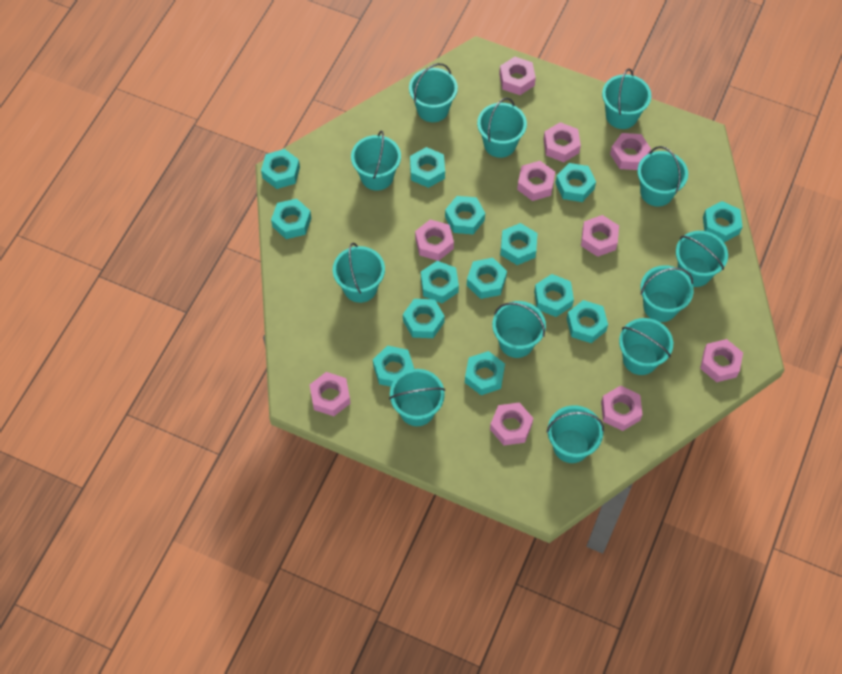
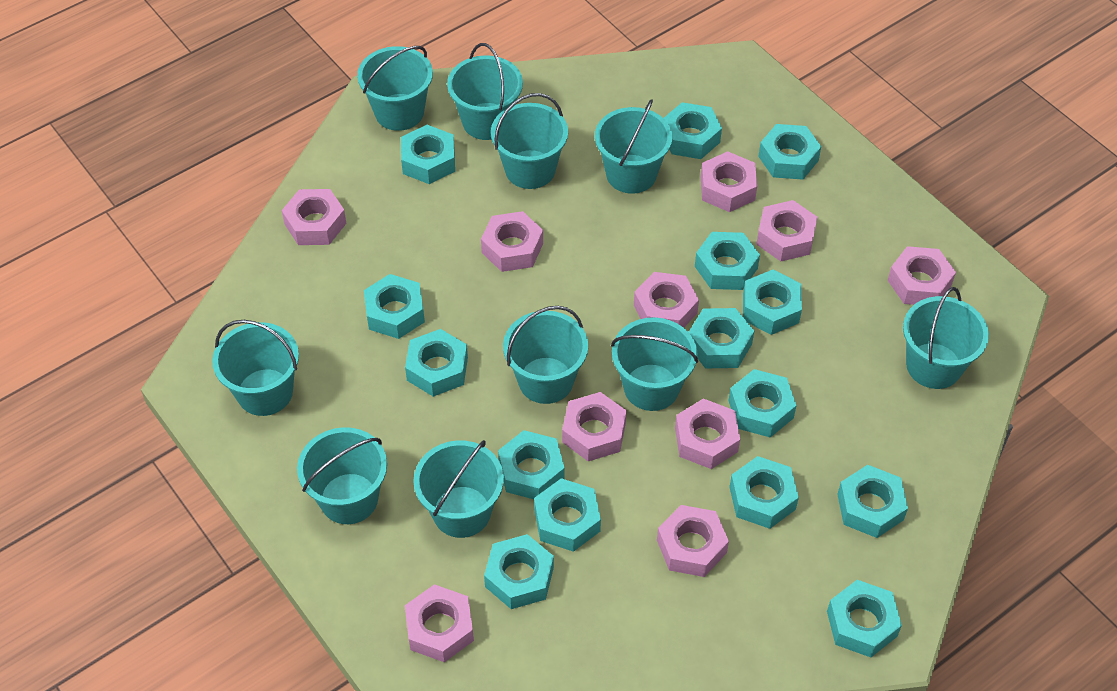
turquoise bucket: 12 -> 10
turquoise nut: 14 -> 15

